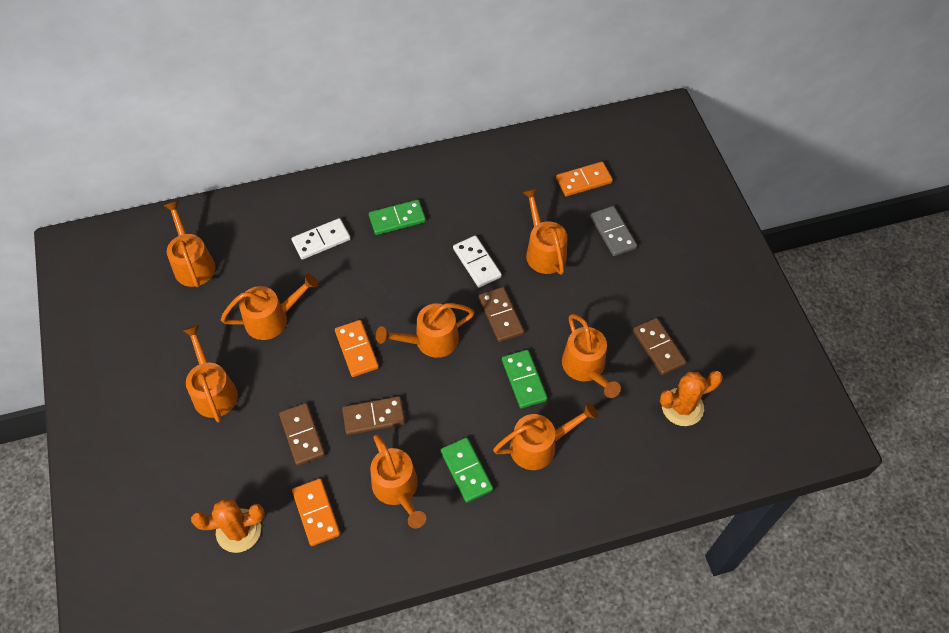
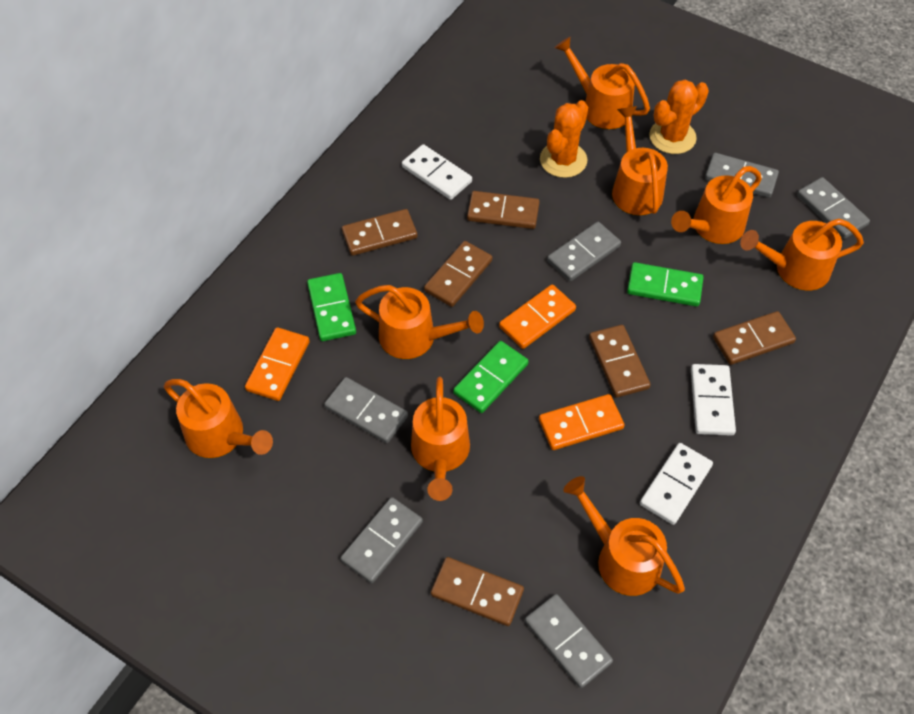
brown domino: 4 -> 6
grey domino: 1 -> 6
white domino: 2 -> 3

